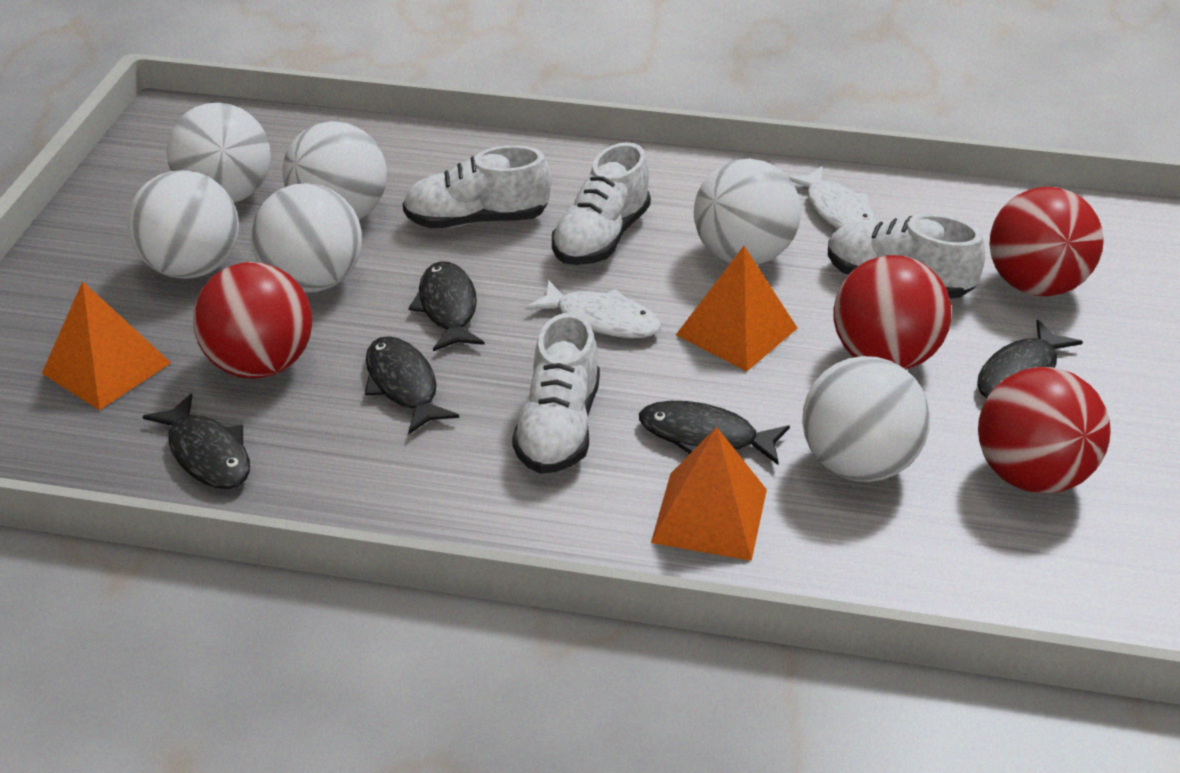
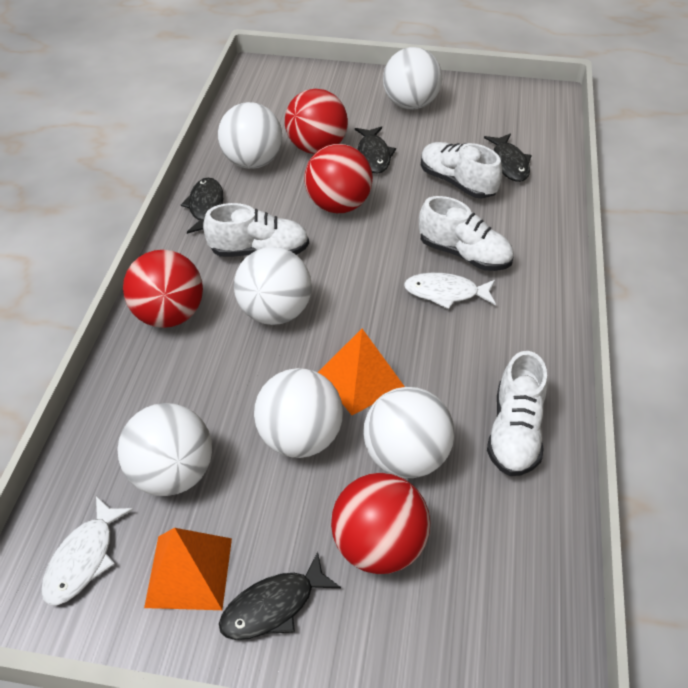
black fish: 5 -> 4
orange pyramid: 3 -> 2

